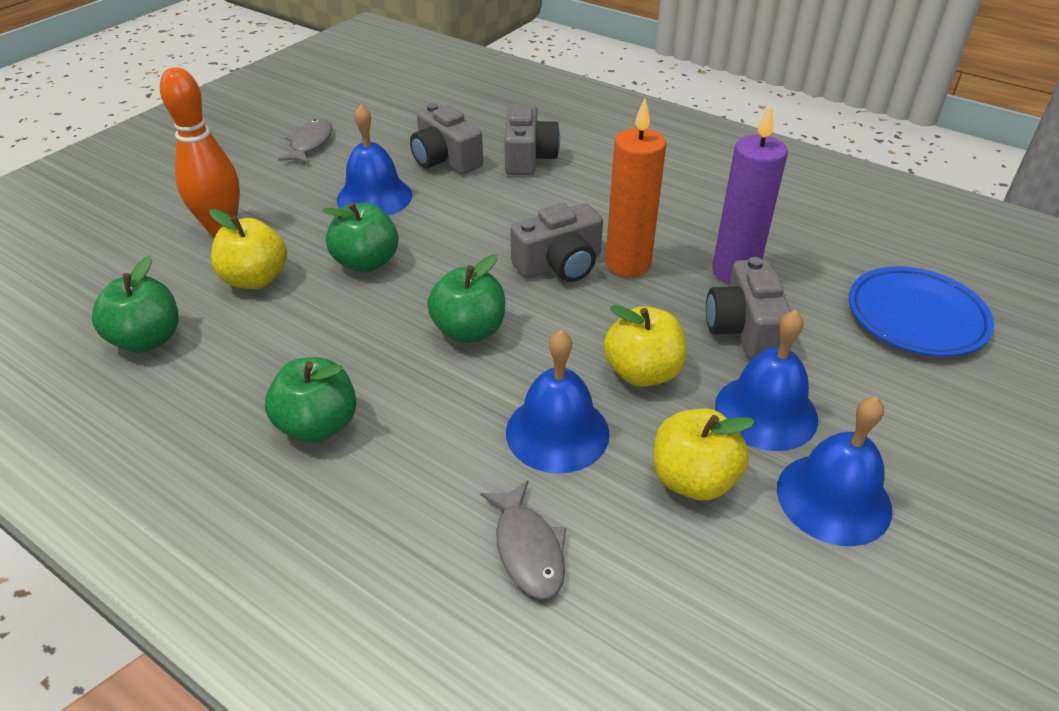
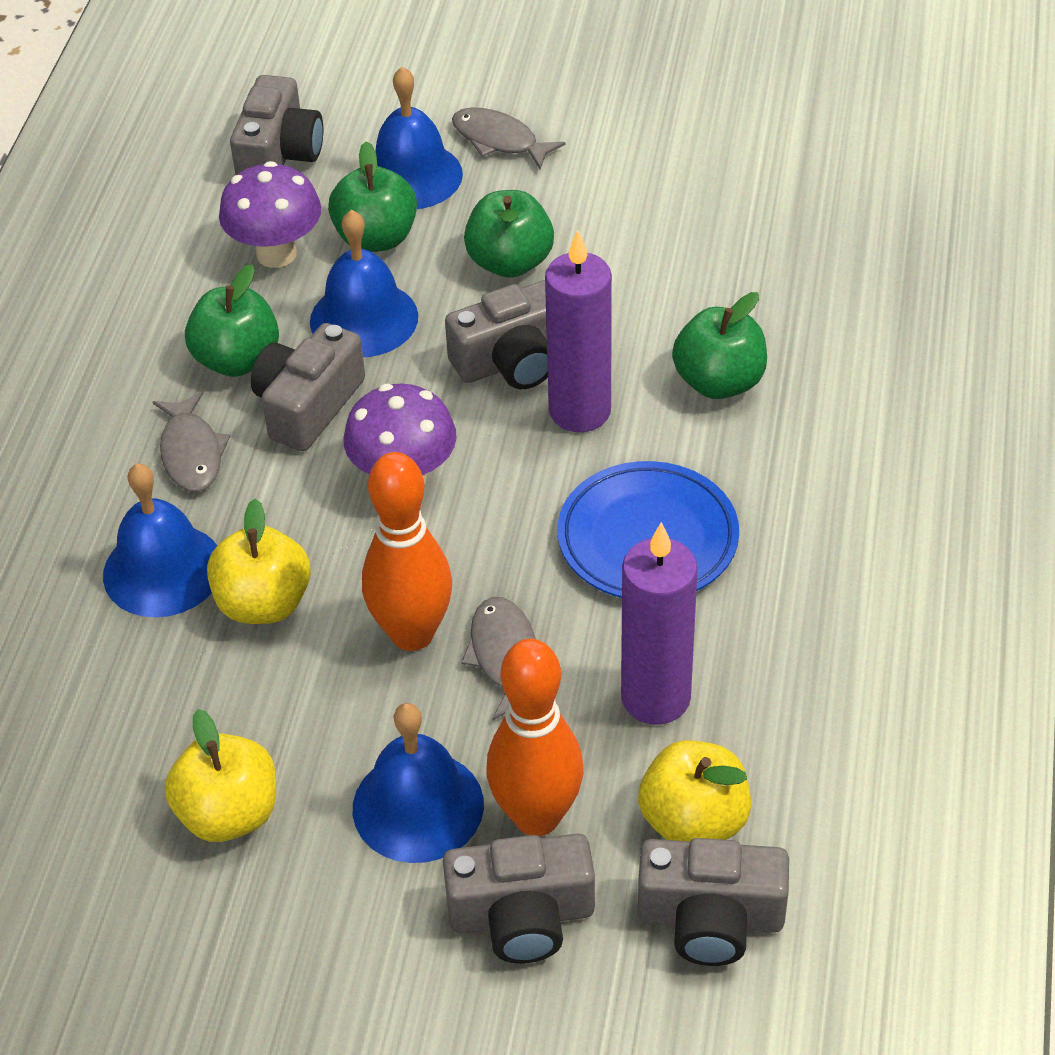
grey camera: 4 -> 5
grey fish: 2 -> 3
orange bowling pin: 1 -> 2
orange candle: 1 -> 0
purple candle: 1 -> 2
purple mushroom: 0 -> 2

